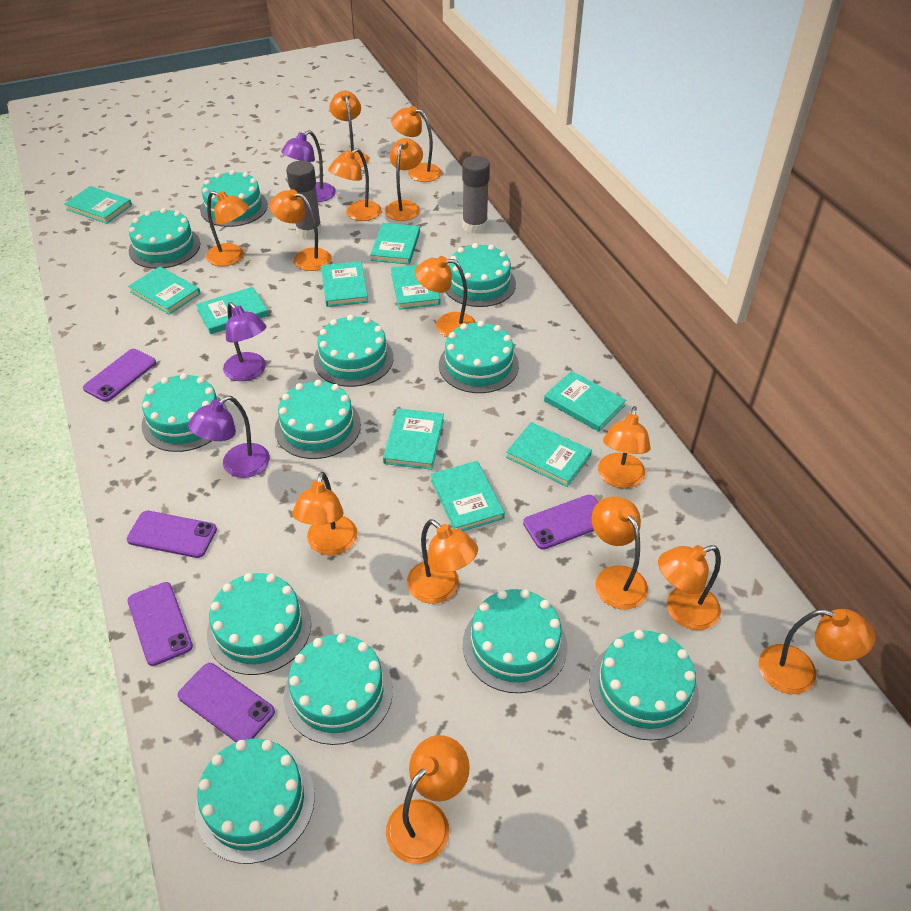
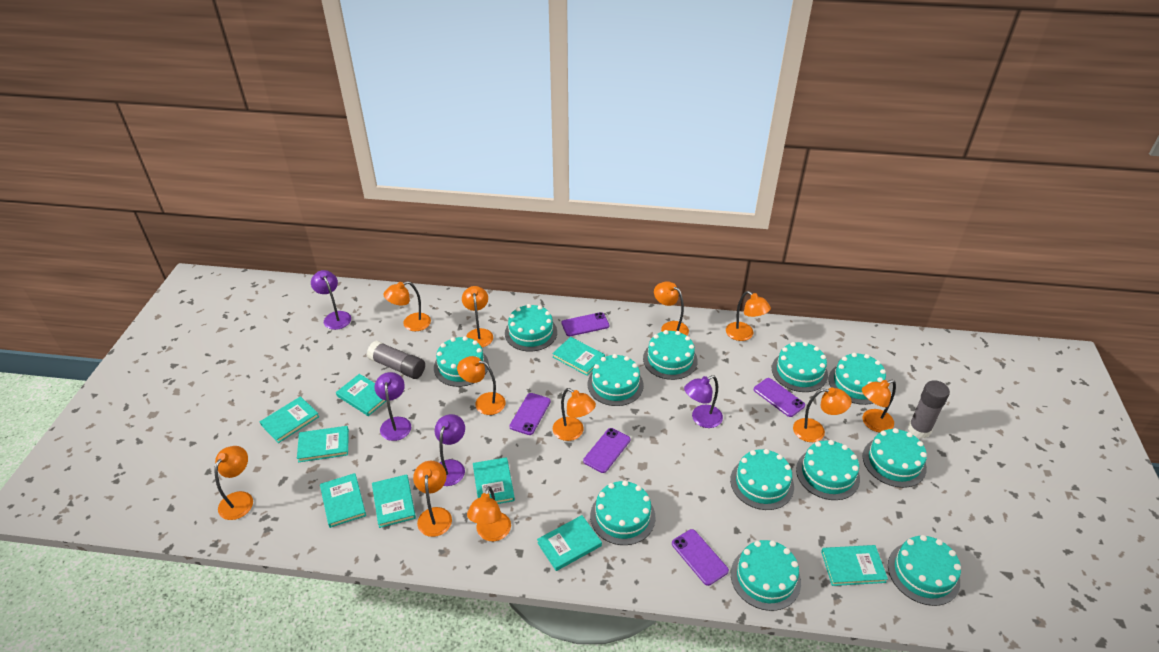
orange lamp: 14 -> 11
purple lamp: 3 -> 4
turquoise book: 10 -> 9

